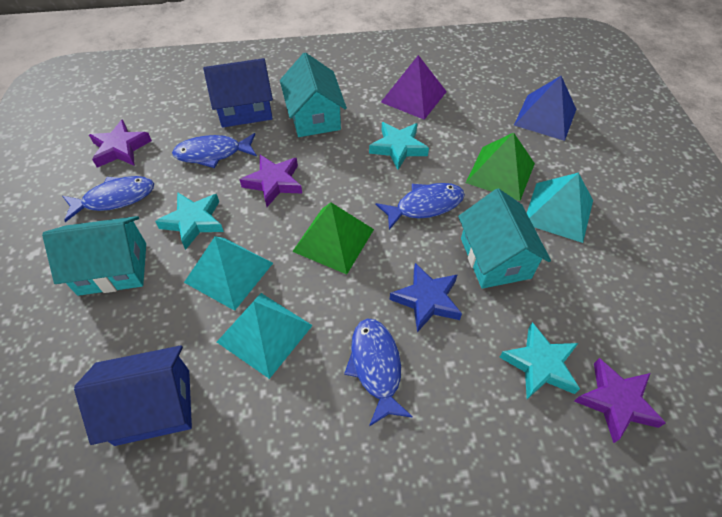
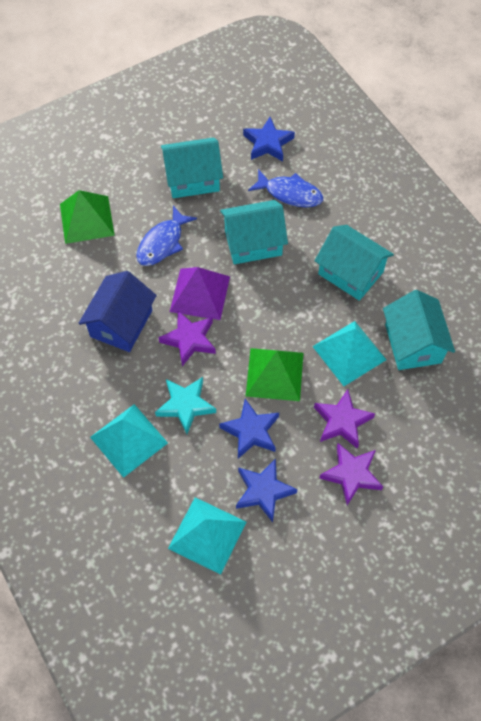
blue fish: 4 -> 2
blue house: 2 -> 1
blue pyramid: 1 -> 0
blue star: 1 -> 3
turquoise house: 3 -> 4
turquoise star: 3 -> 1

